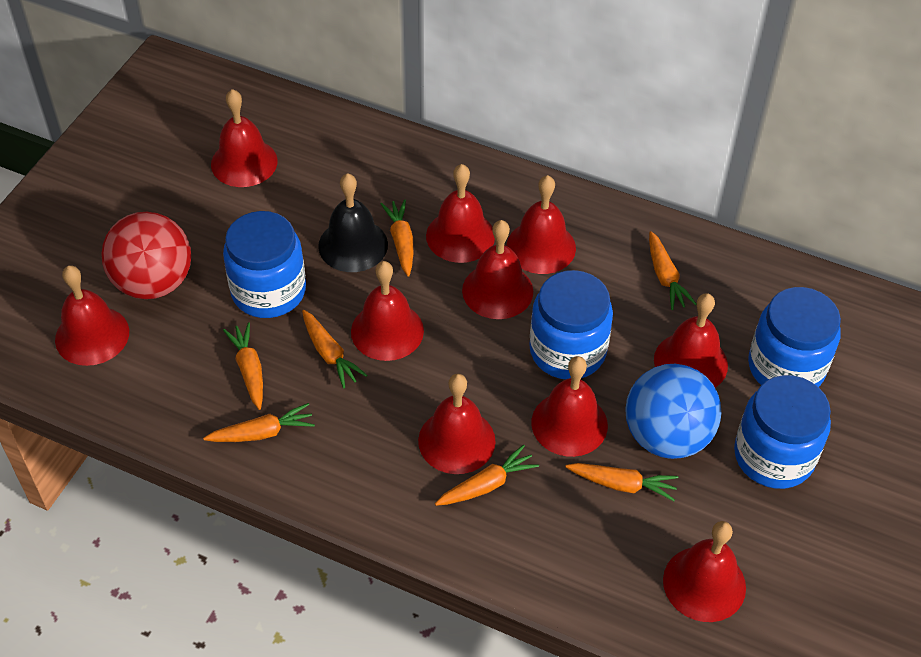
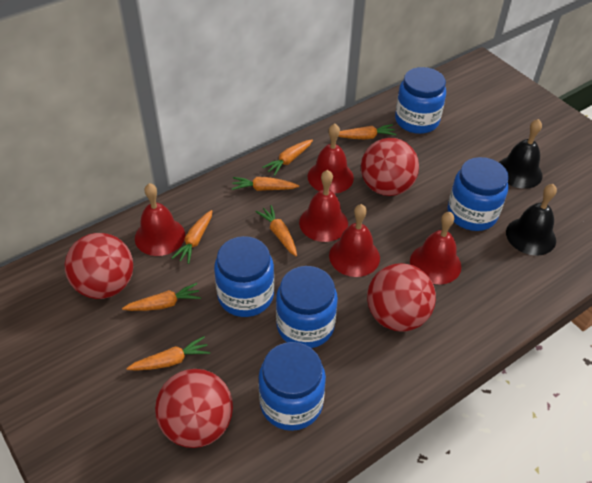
black bell: 1 -> 2
blue ball: 1 -> 0
blue jar: 4 -> 5
red ball: 1 -> 4
red bell: 10 -> 5

